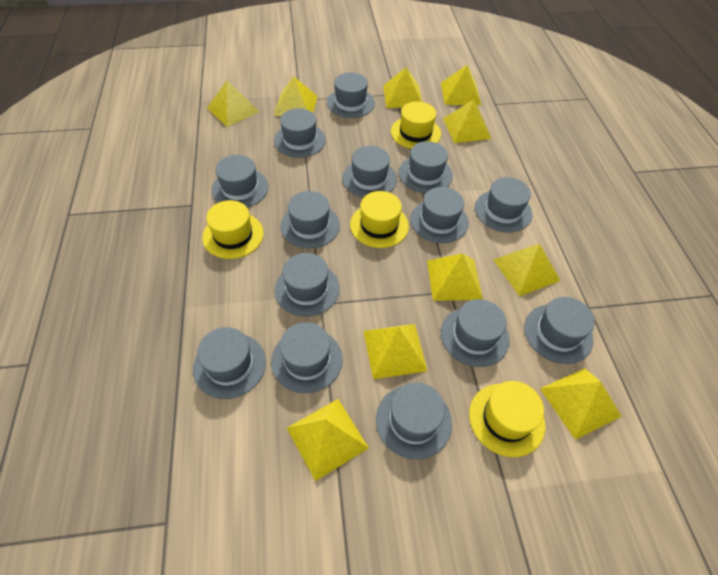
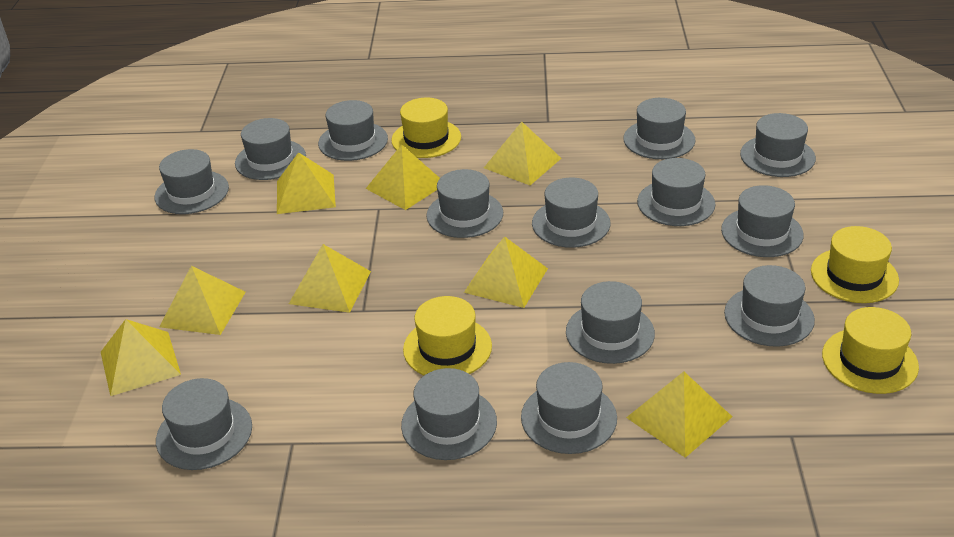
yellow pyramid: 10 -> 8

